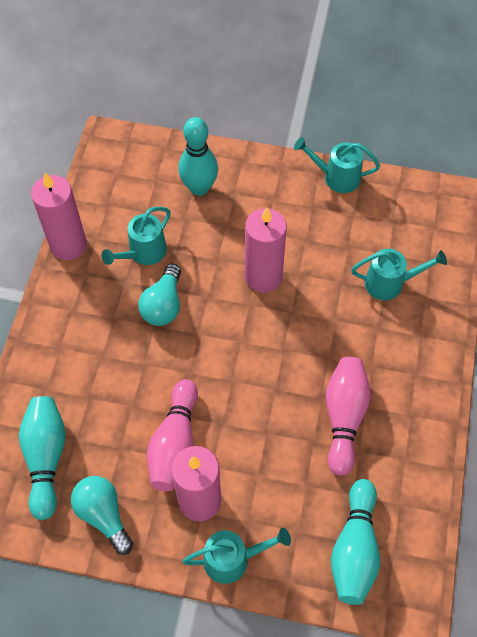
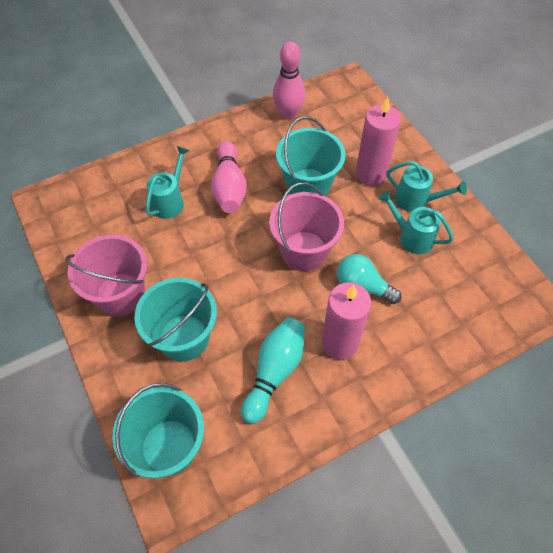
pink bucket: 0 -> 2
pink candle: 3 -> 2
turquoise bowling pin: 3 -> 1
turquoise bucket: 0 -> 3
turquoise light bulb: 2 -> 1
turquoise watering can: 4 -> 3

